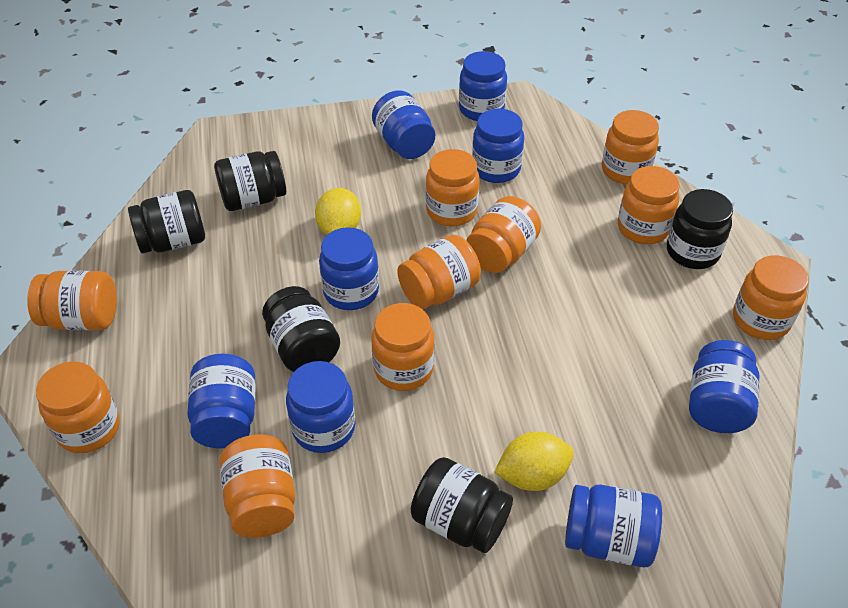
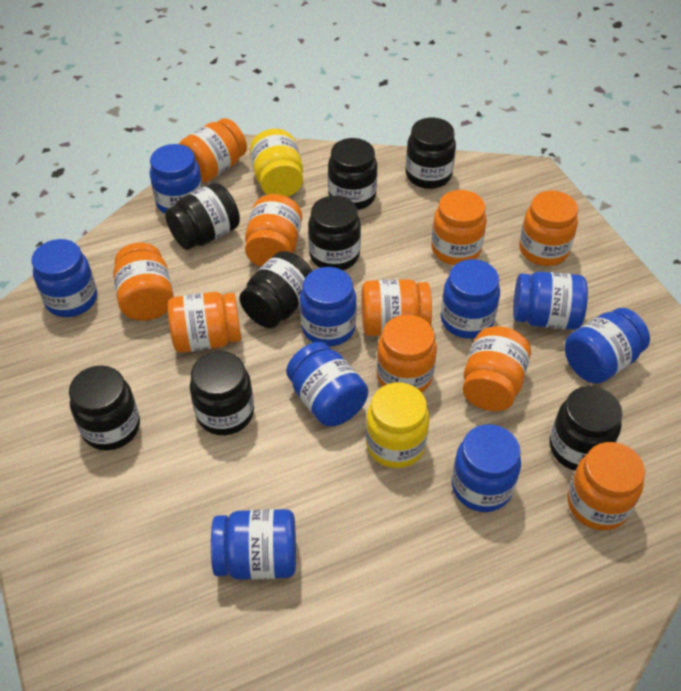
black jar: 5 -> 8
blue jar: 8 -> 9
yellow jar: 0 -> 2
yellow lemon: 2 -> 0

